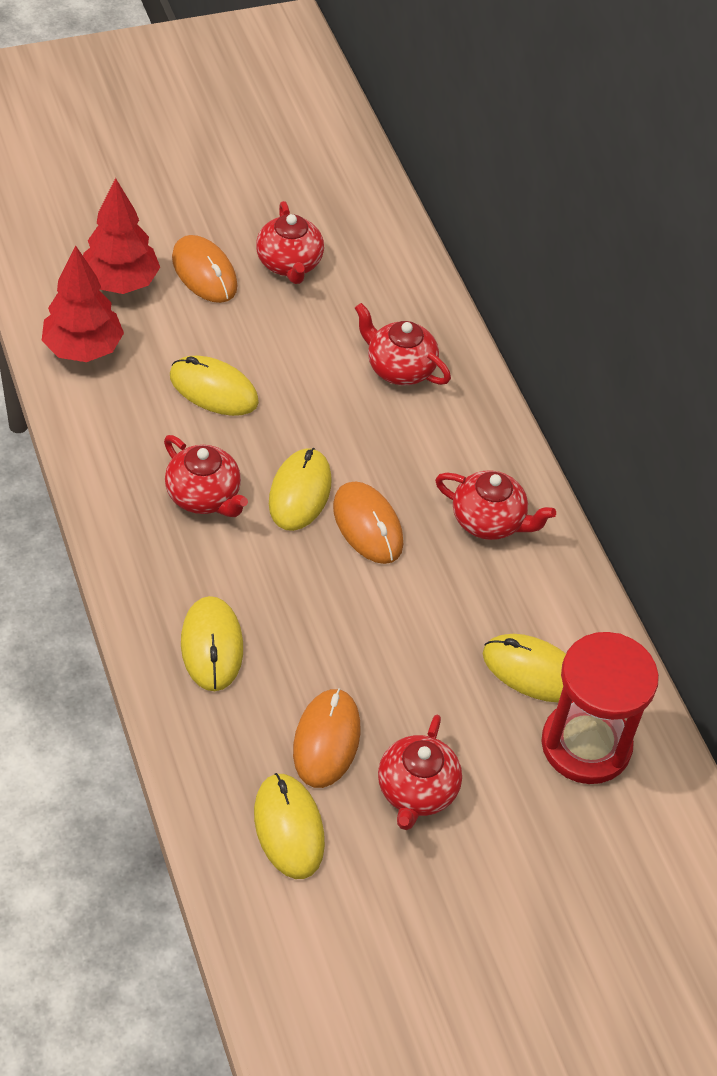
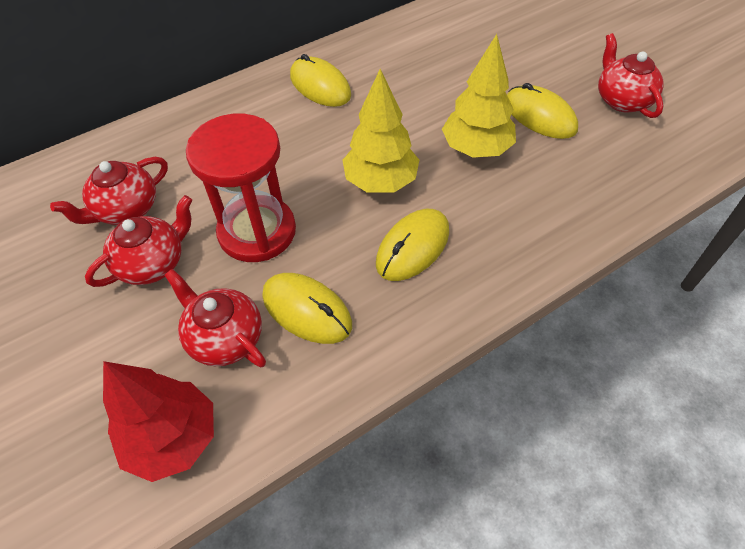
orange mouse: 3 -> 0
red teapot: 5 -> 4
red tree: 2 -> 1
yellow mouse: 5 -> 4
yellow tree: 0 -> 2

